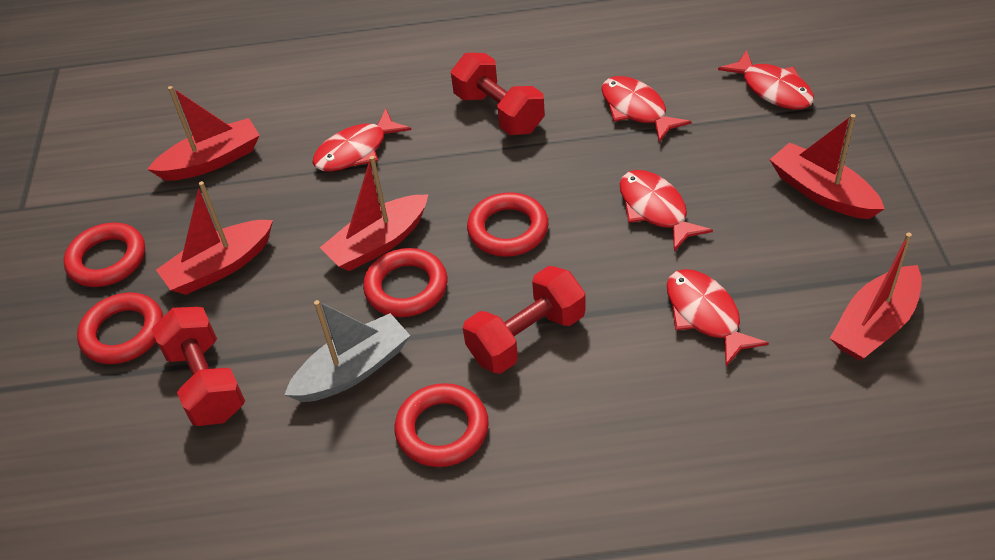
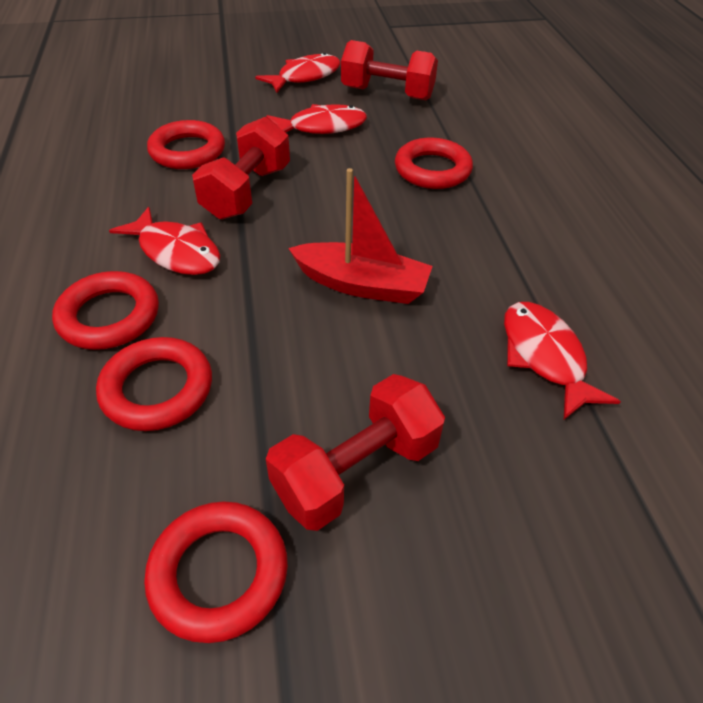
grey boat: 1 -> 0
red boat: 5 -> 1
red fish: 5 -> 4

